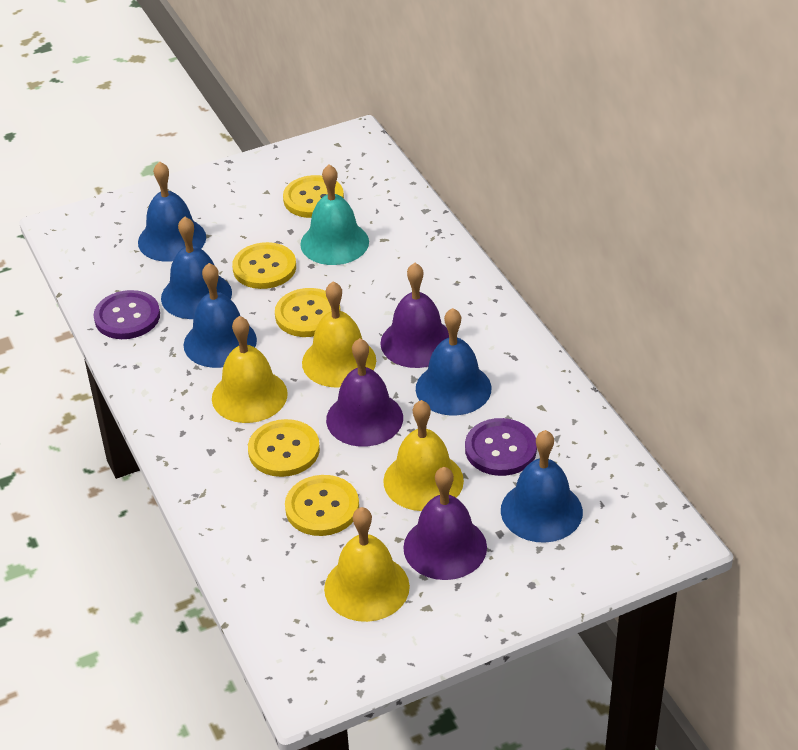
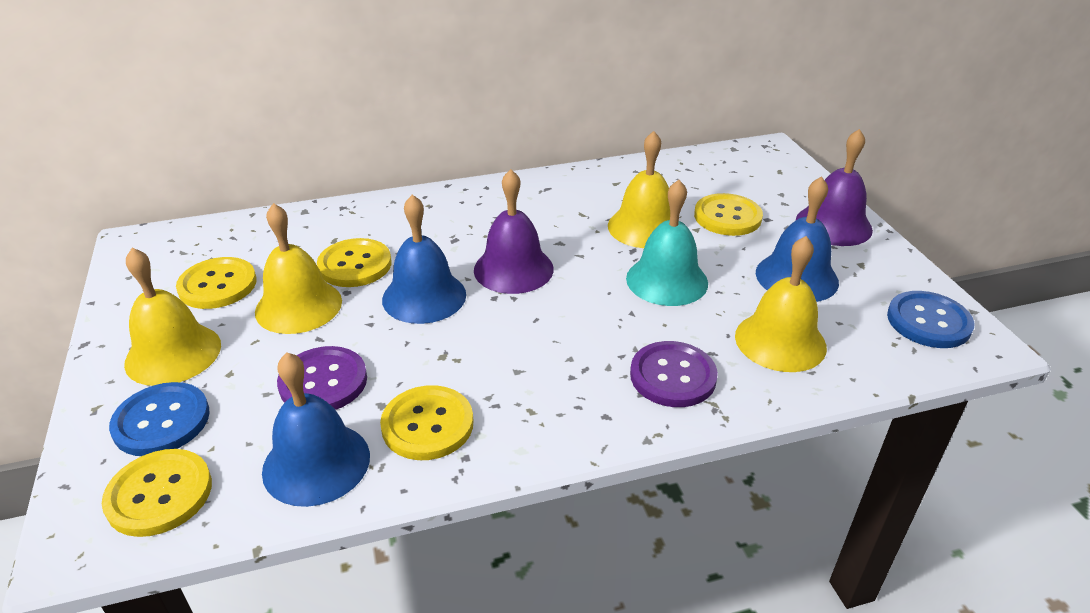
blue bell: 5 -> 3
blue button: 0 -> 2
purple bell: 3 -> 2

